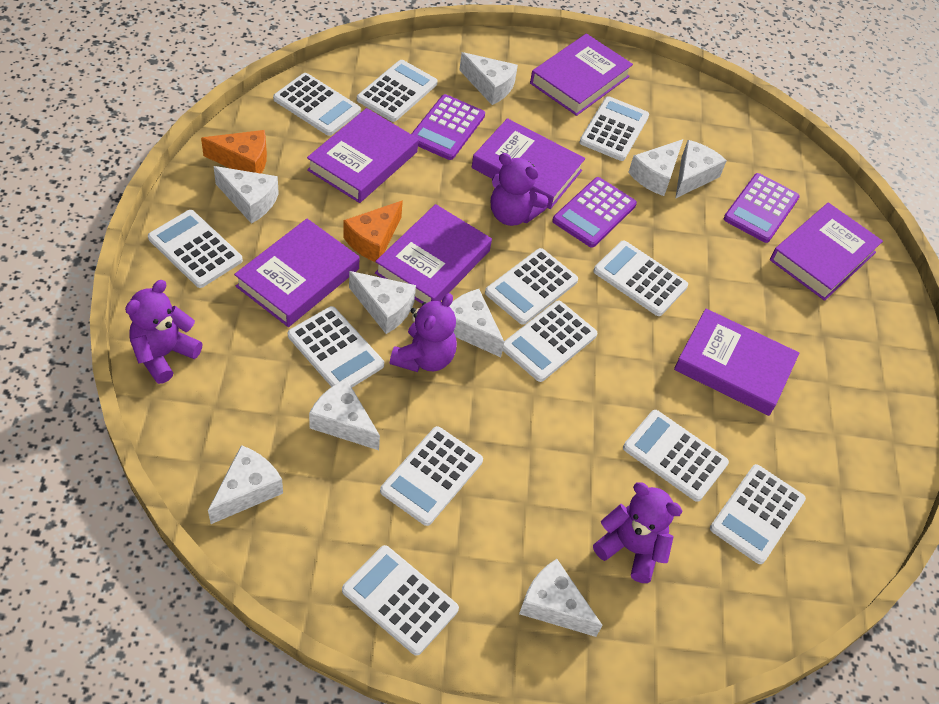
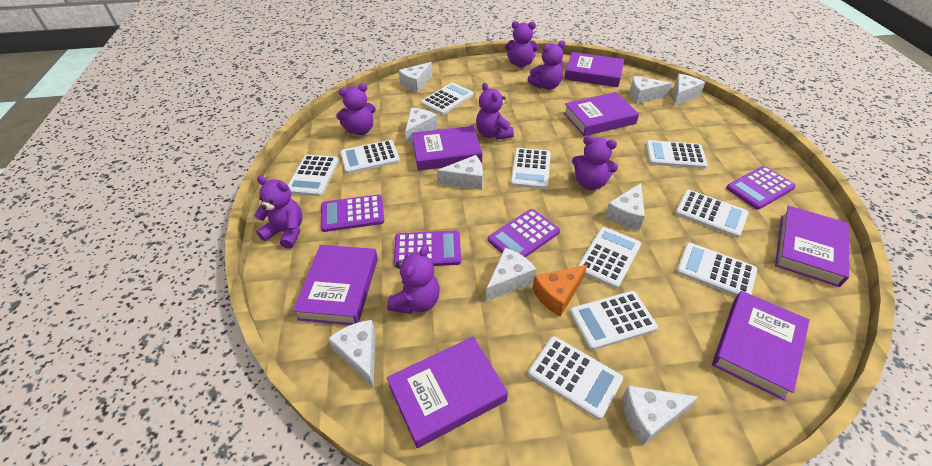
orange cheese: 2 -> 1
purple calculator: 3 -> 4
purple teddy bear: 4 -> 7
white calculator: 12 -> 10

